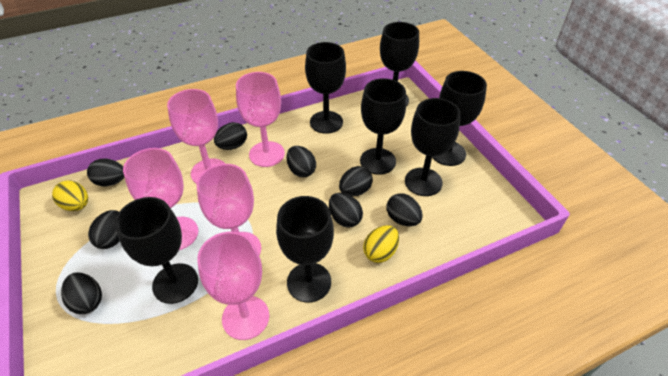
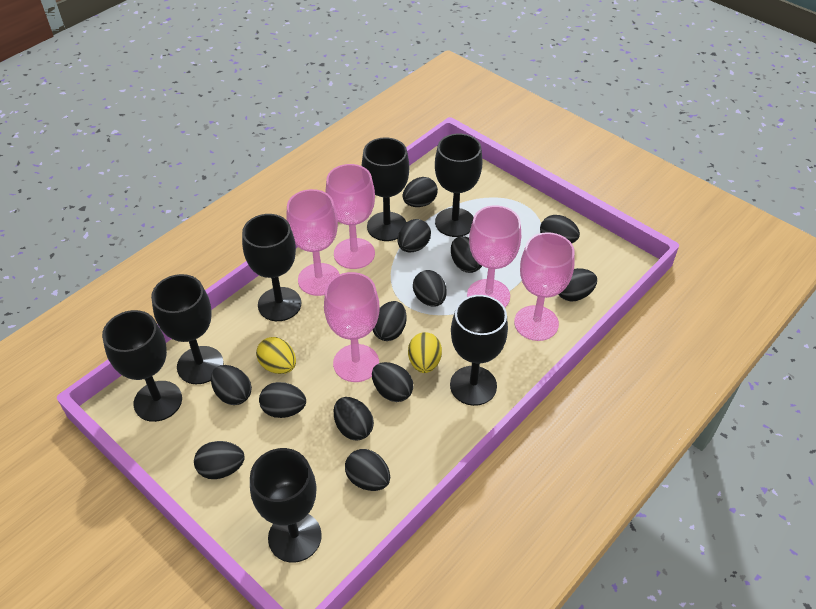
black egg: 8 -> 13

